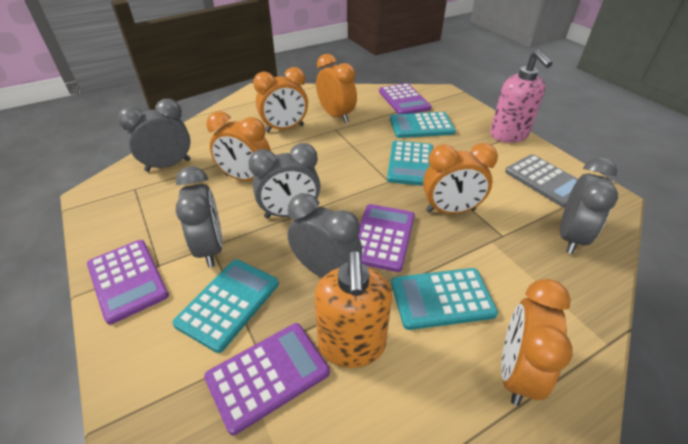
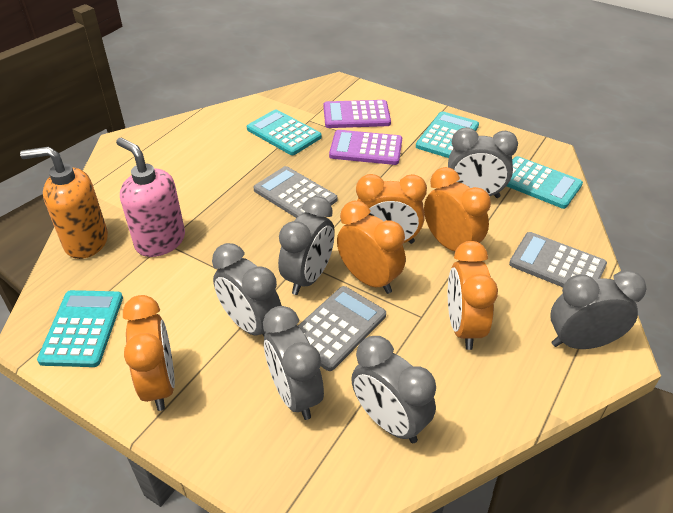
grey calculator: 1 -> 3
grey clock: 5 -> 6
purple calculator: 4 -> 2

